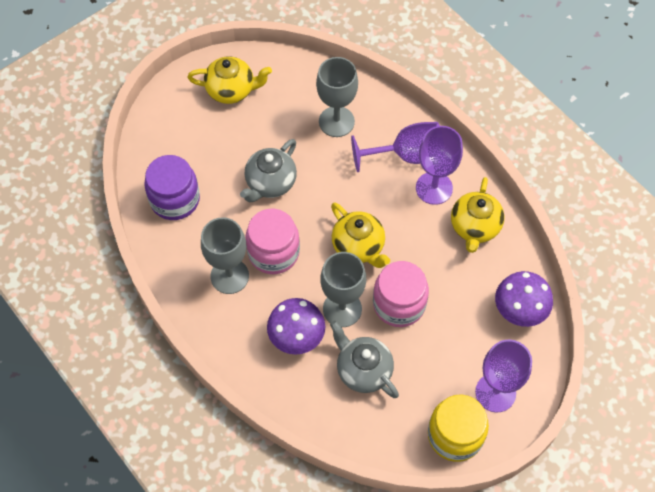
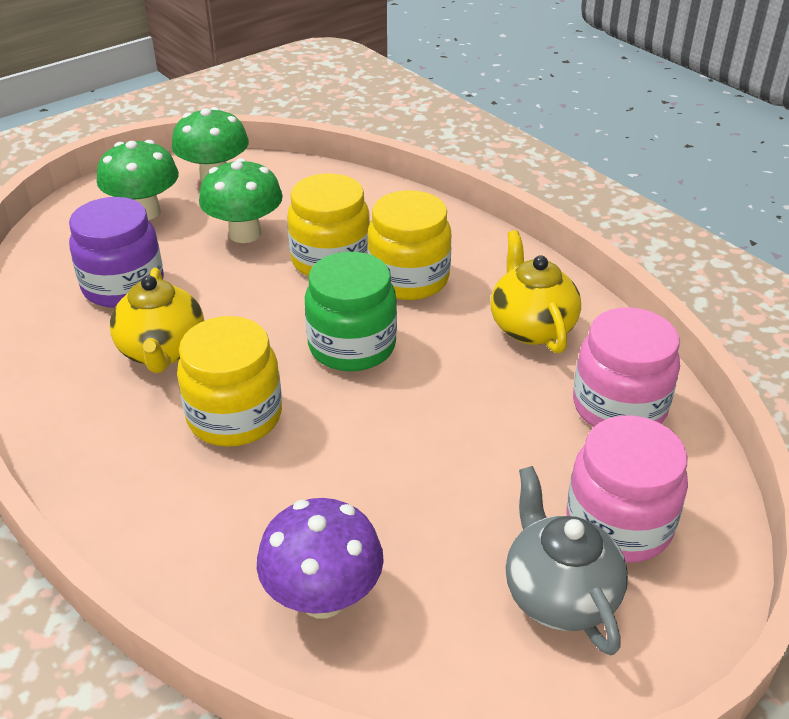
green jar: 0 -> 1
green mushroom: 0 -> 3
grey goblet: 3 -> 0
grey teapot: 2 -> 1
purple goblet: 3 -> 0
purple mushroom: 2 -> 1
yellow jar: 1 -> 3
yellow teapot: 3 -> 2

